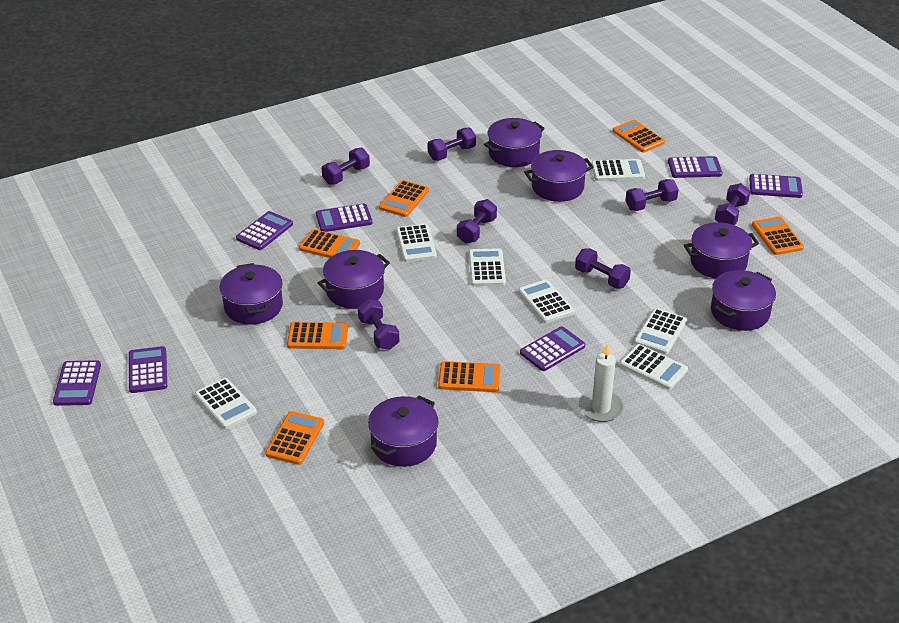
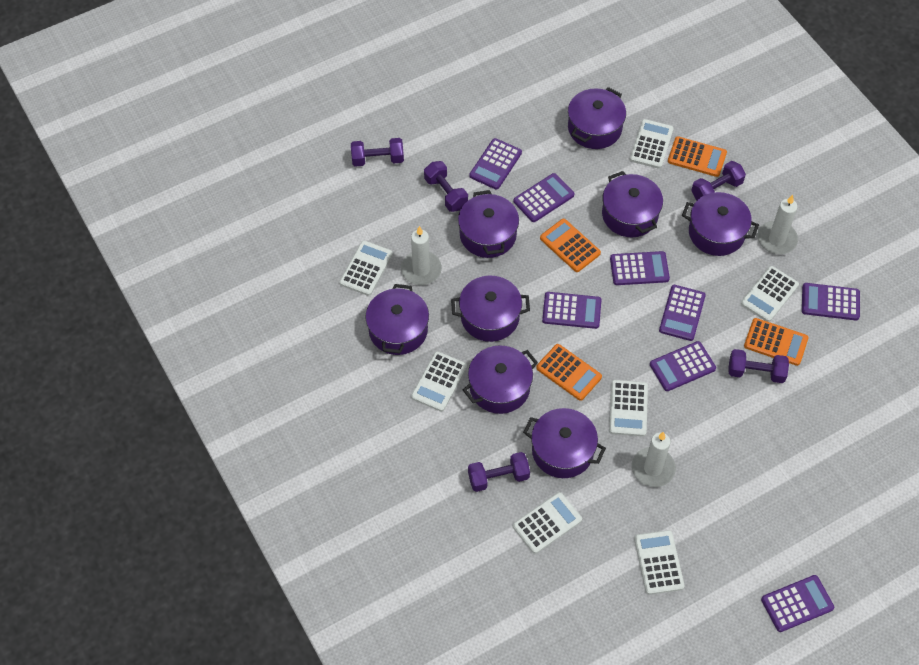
orange calculator: 7 -> 4
purple calculator: 7 -> 8
purple dumbbell: 7 -> 5
purple pot: 7 -> 8
white candle: 1 -> 3

